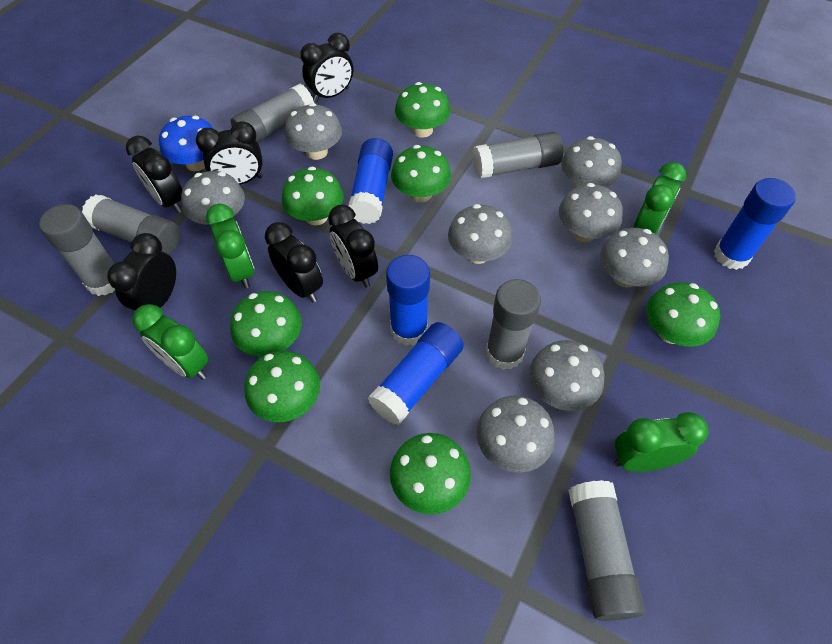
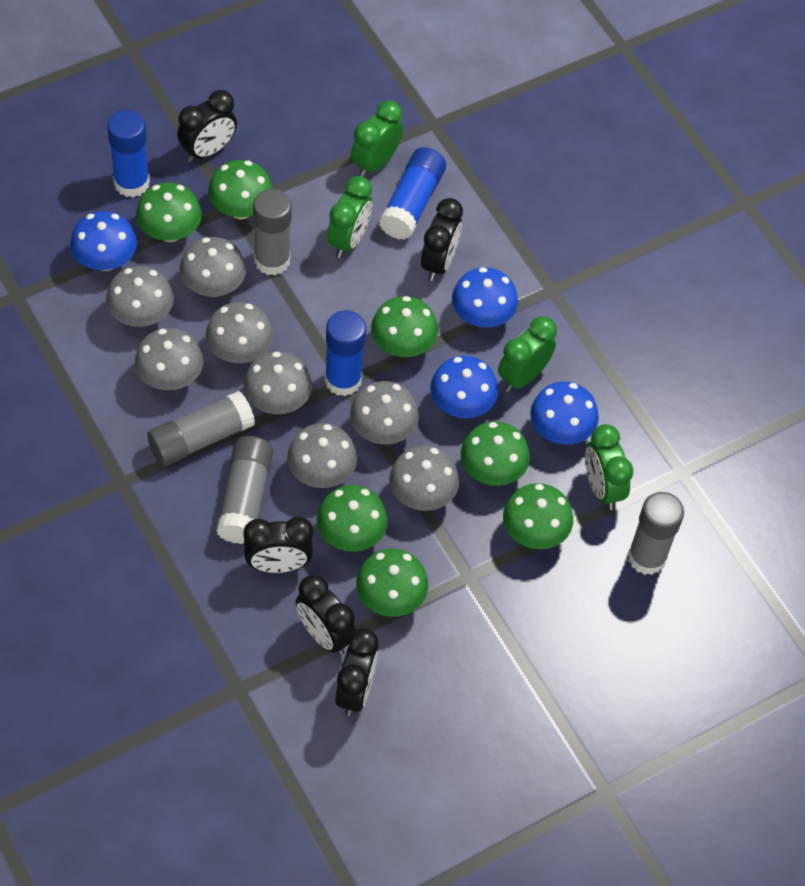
black clock: 6 -> 5
blue glue stick: 4 -> 3
blue mushroom: 1 -> 4
grey glue stick: 6 -> 4

